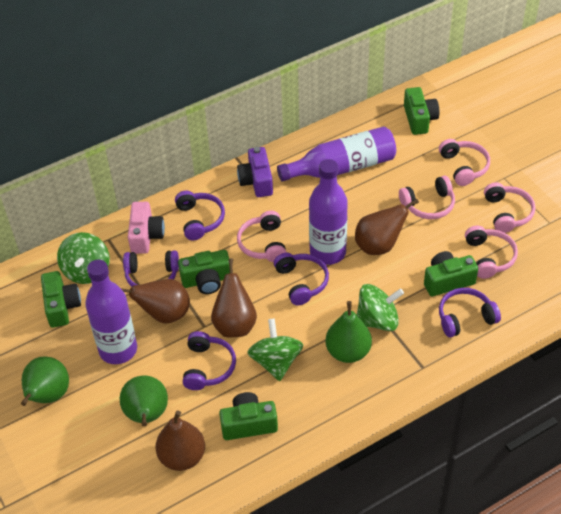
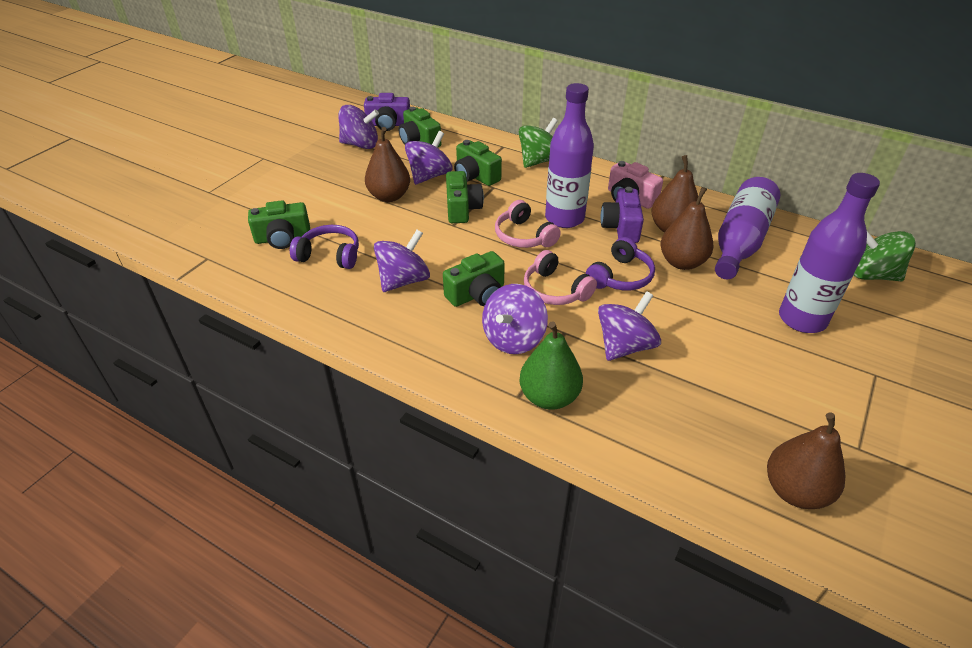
green pear: 3 -> 1
green spinning top: 3 -> 2
pink headphones: 5 -> 2
purple camera: 1 -> 2
purple headphones: 5 -> 2
purple spinning top: 0 -> 5

